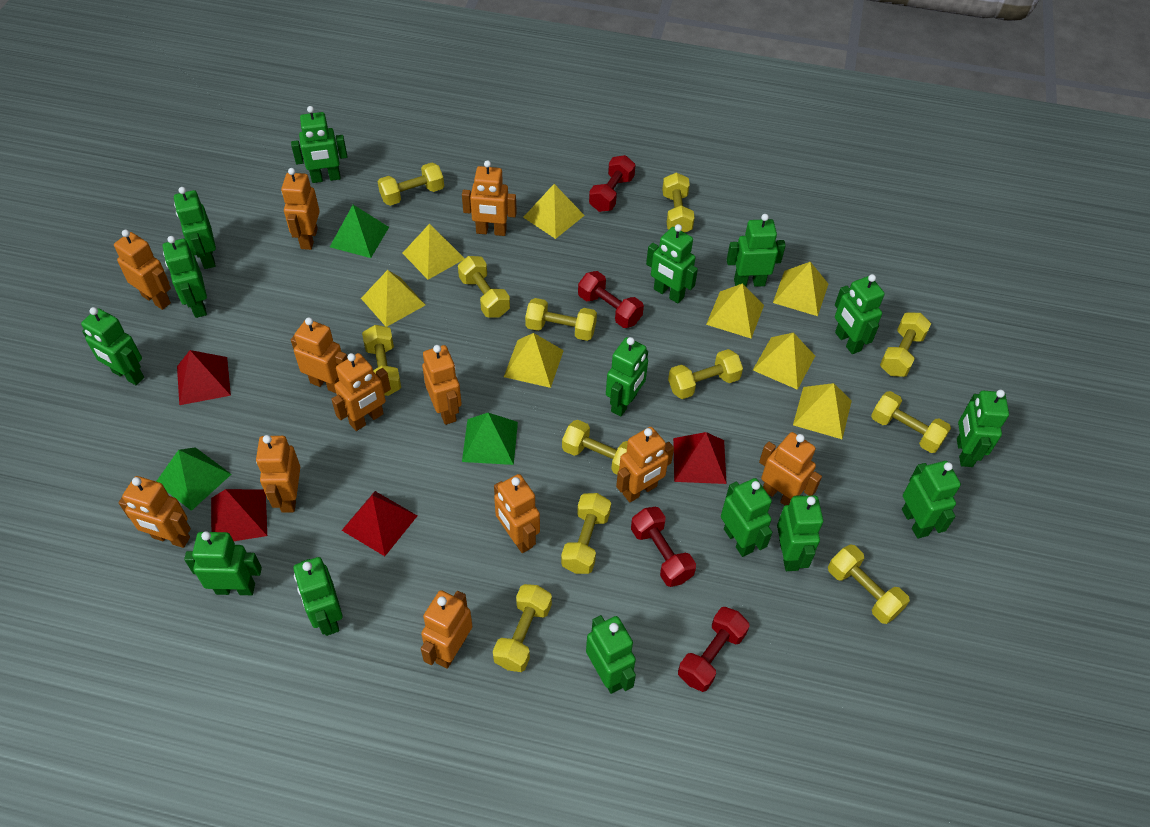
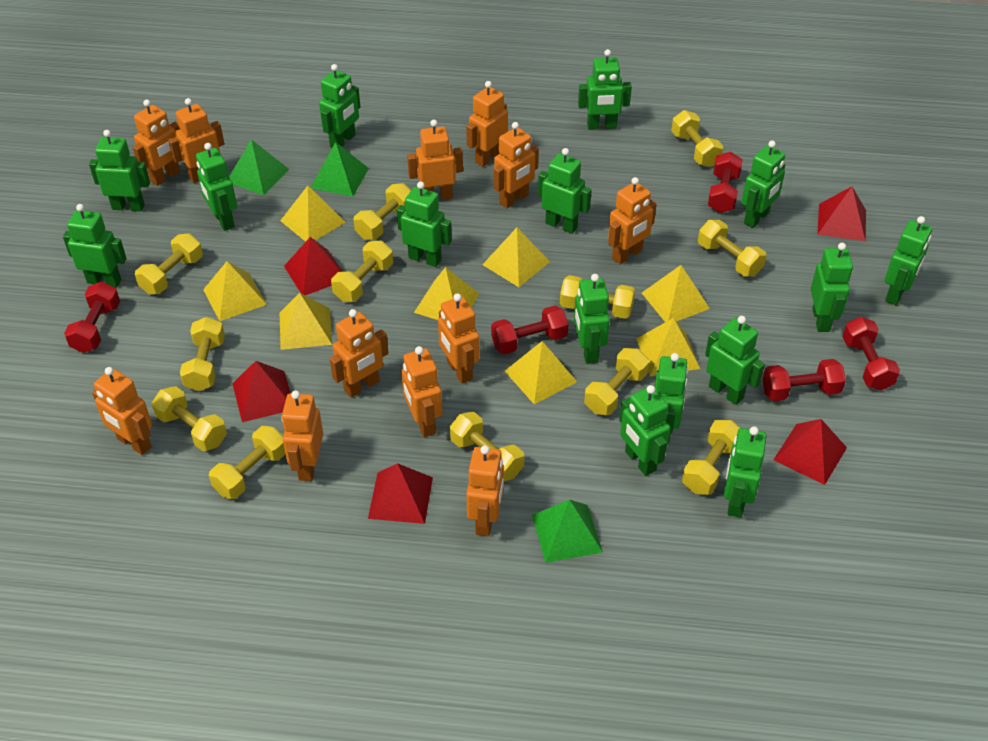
red dumbbell: 4 -> 5
red pyramid: 4 -> 5

